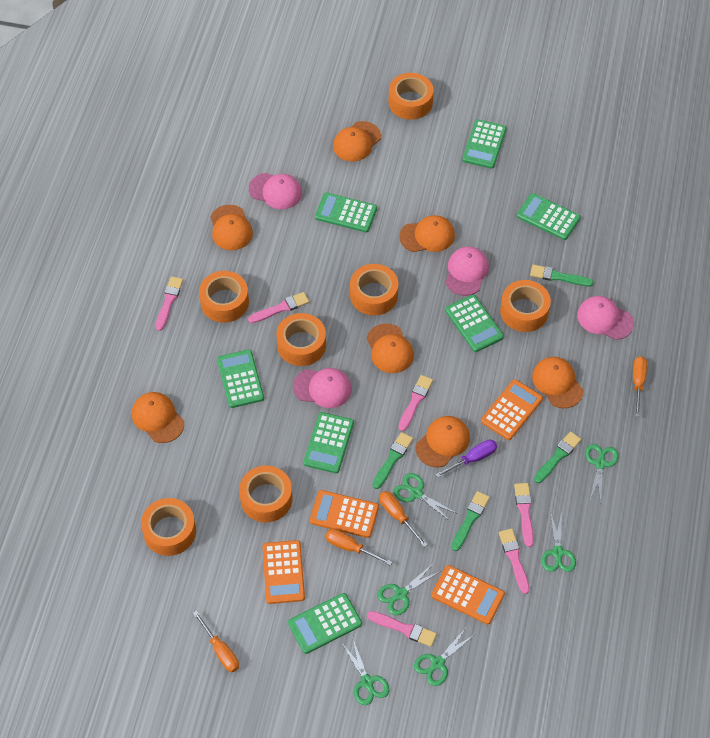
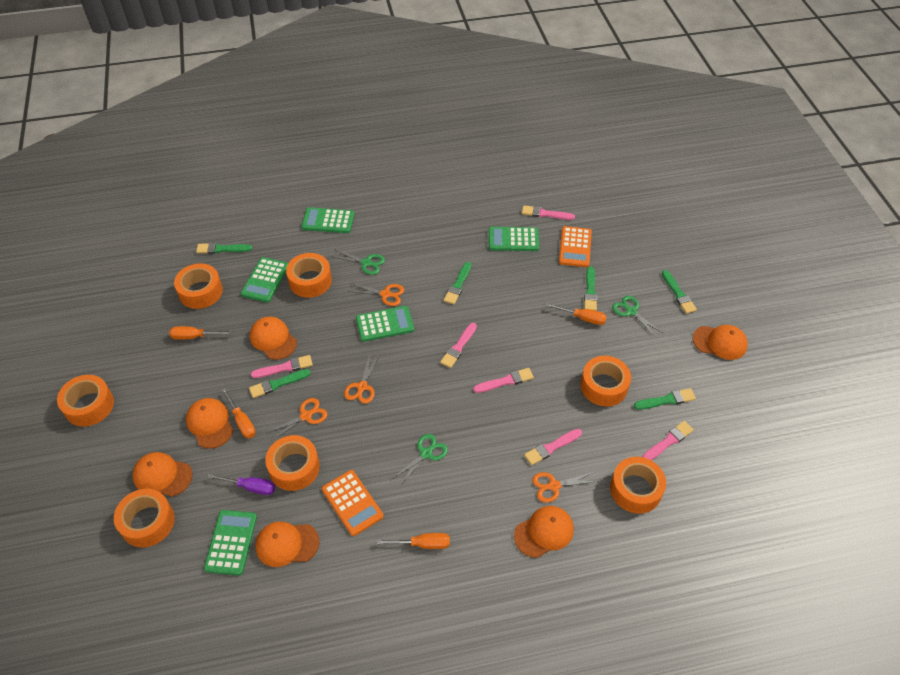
green brush: 4 -> 6
green calculator: 7 -> 5
green scissors: 6 -> 3
orange calculator: 4 -> 2
orange cap: 7 -> 6
orange scissors: 0 -> 4
pink cap: 4 -> 0

